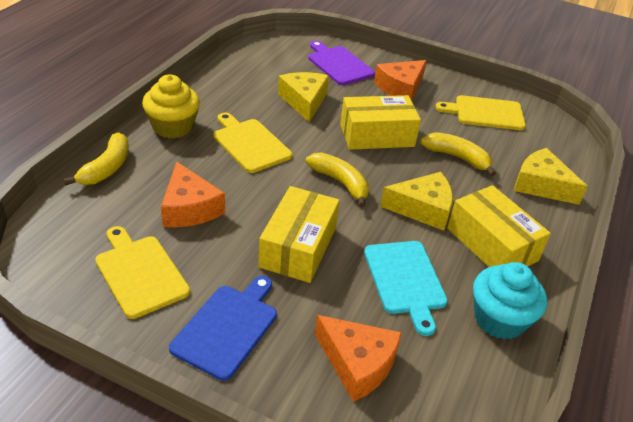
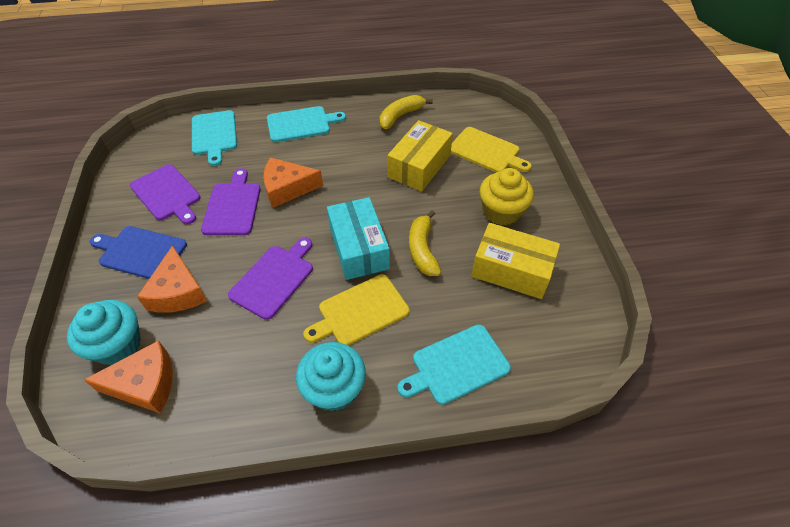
purple cutting board: 1 -> 3
turquoise box: 0 -> 1
turquoise cupcake: 1 -> 2
turquoise cutting board: 1 -> 3
yellow banana: 3 -> 2
yellow box: 3 -> 2
yellow cheese: 3 -> 0
yellow cutting board: 3 -> 2

